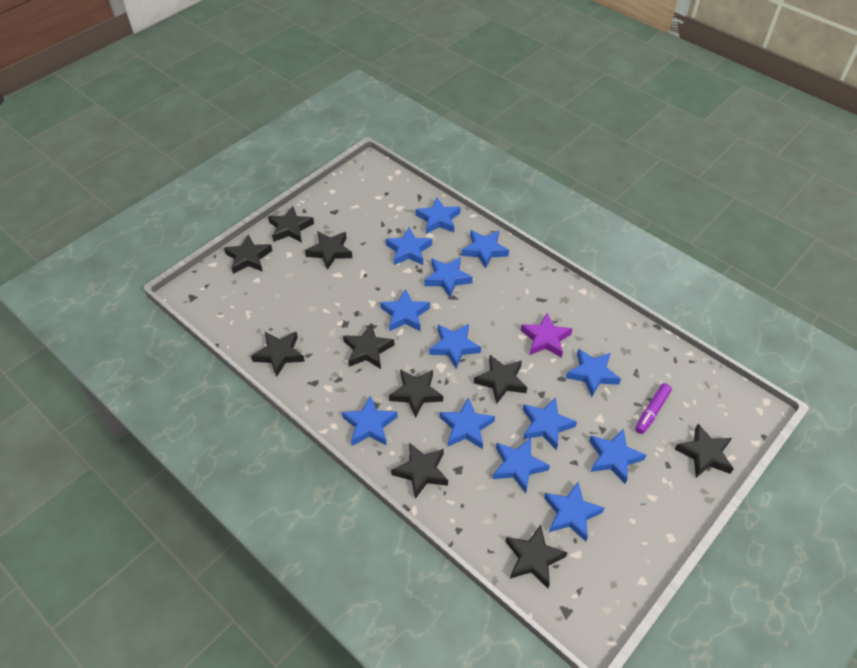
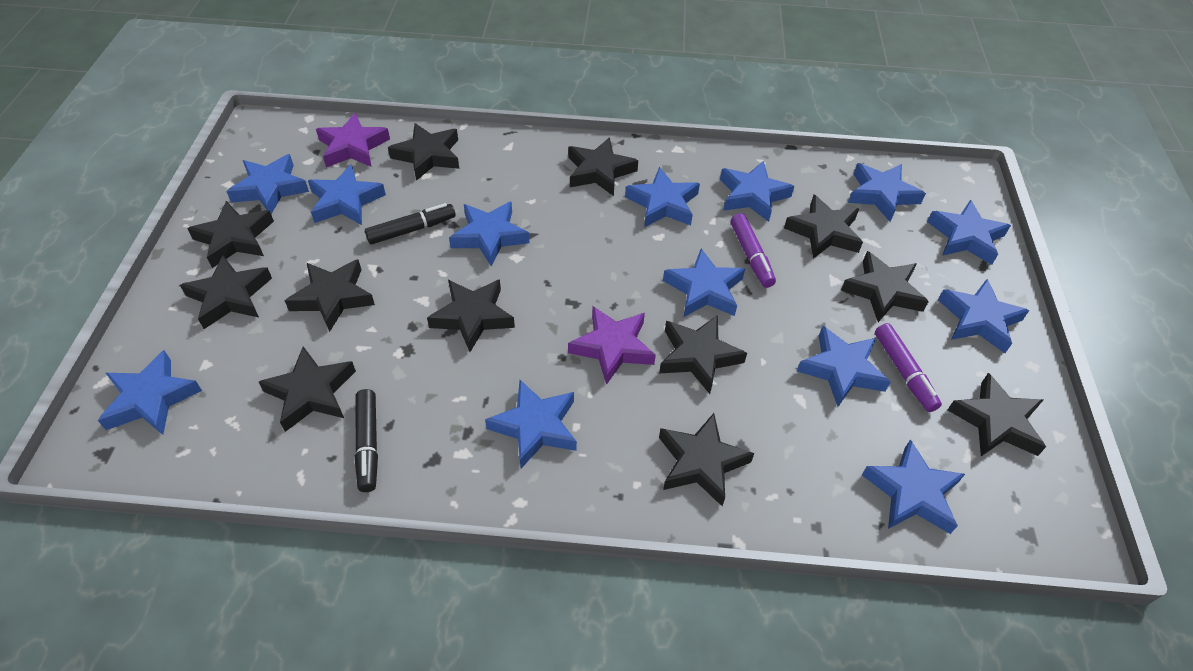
black marker: 0 -> 2
black star: 10 -> 12
purple marker: 1 -> 2
purple star: 1 -> 2

